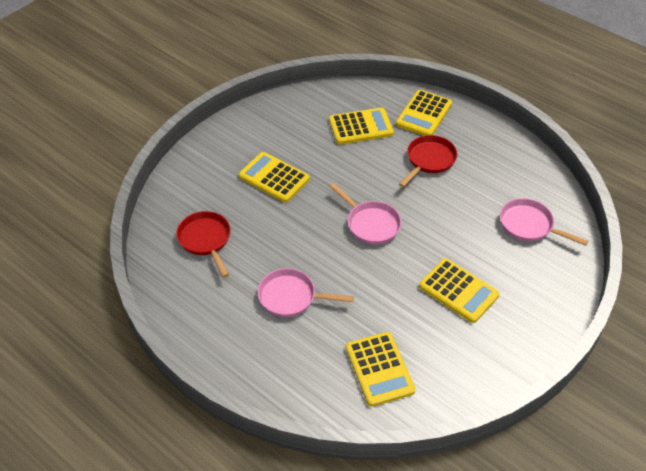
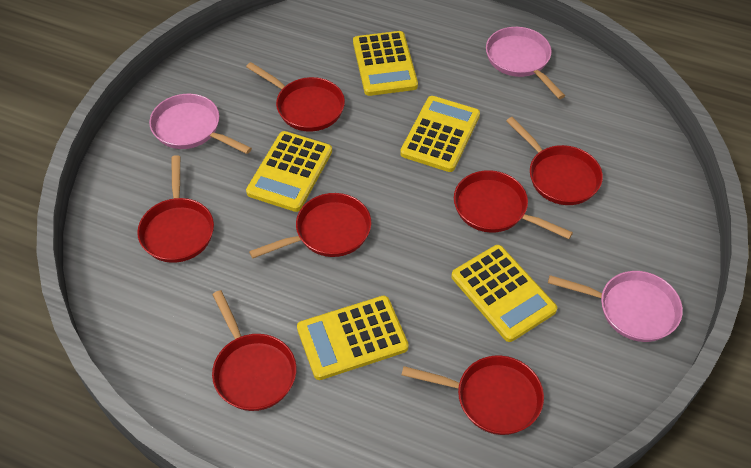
red pan: 2 -> 7

